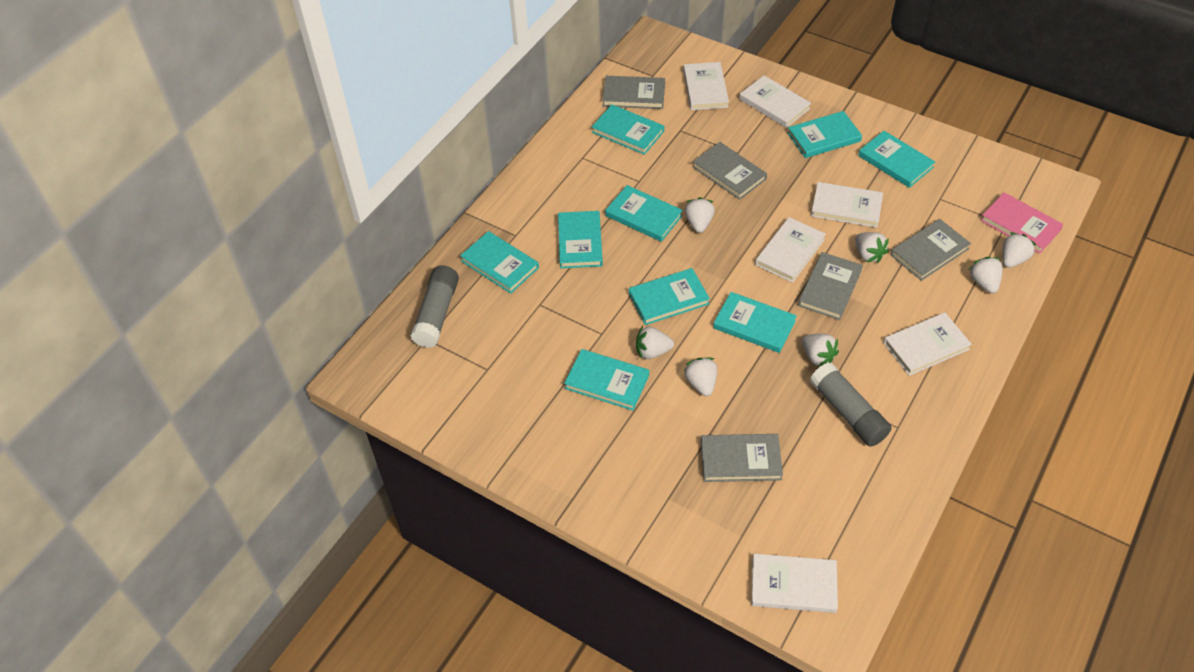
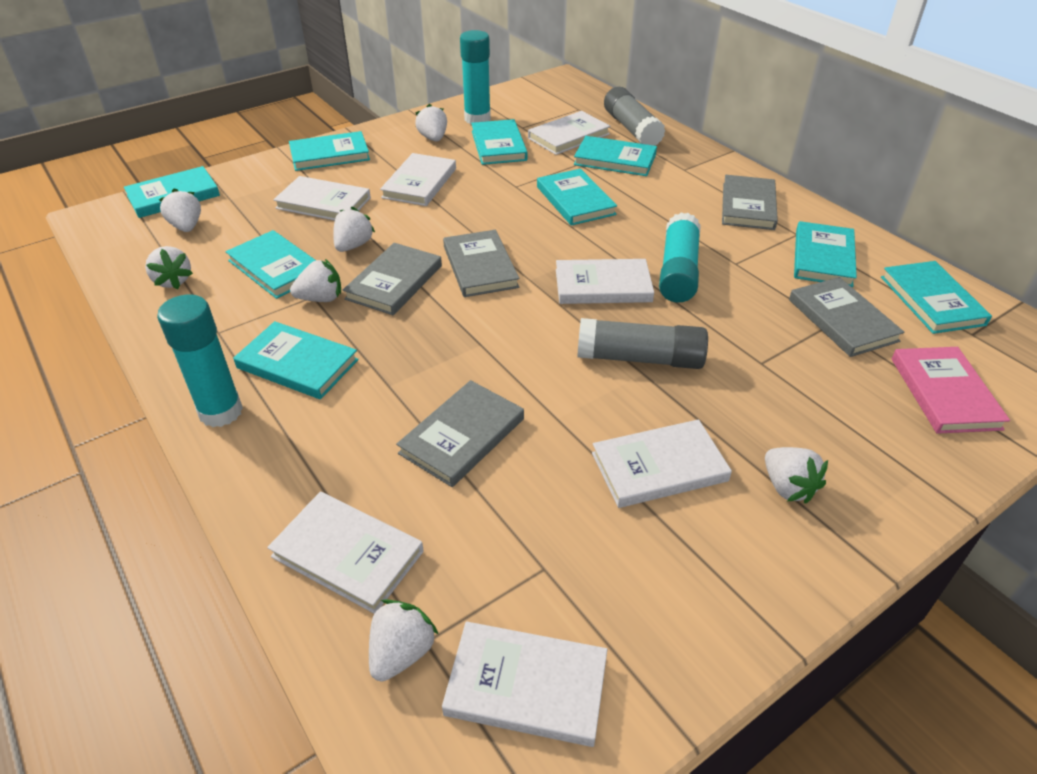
turquoise glue stick: 0 -> 3
white book: 6 -> 7

